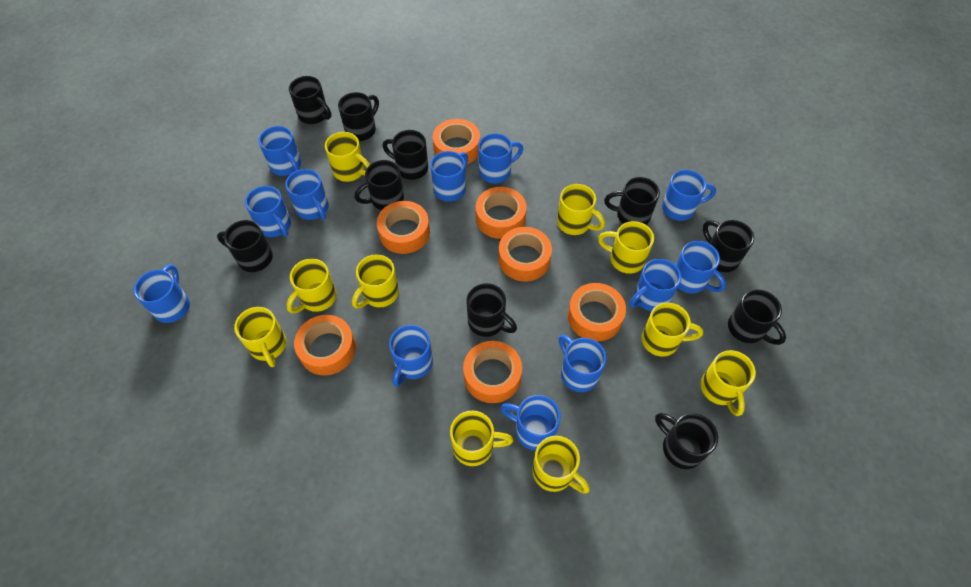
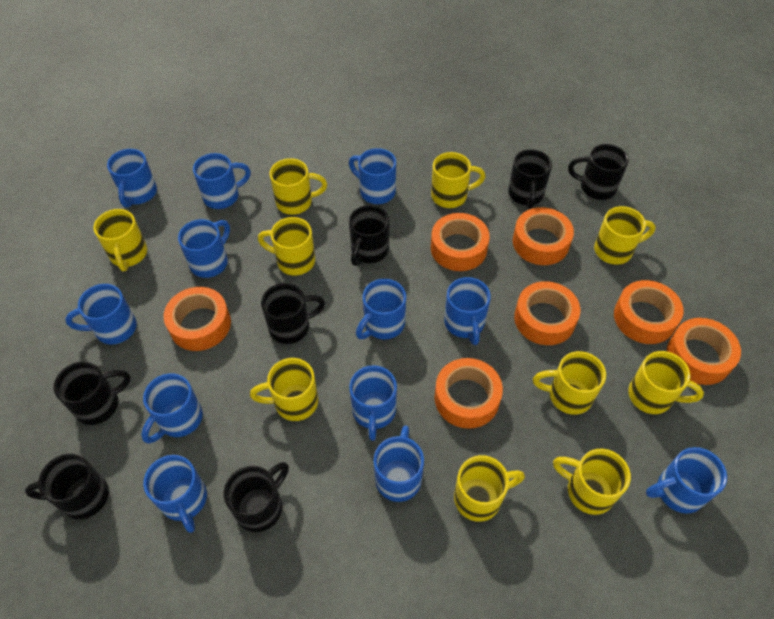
black mug: 10 -> 7

